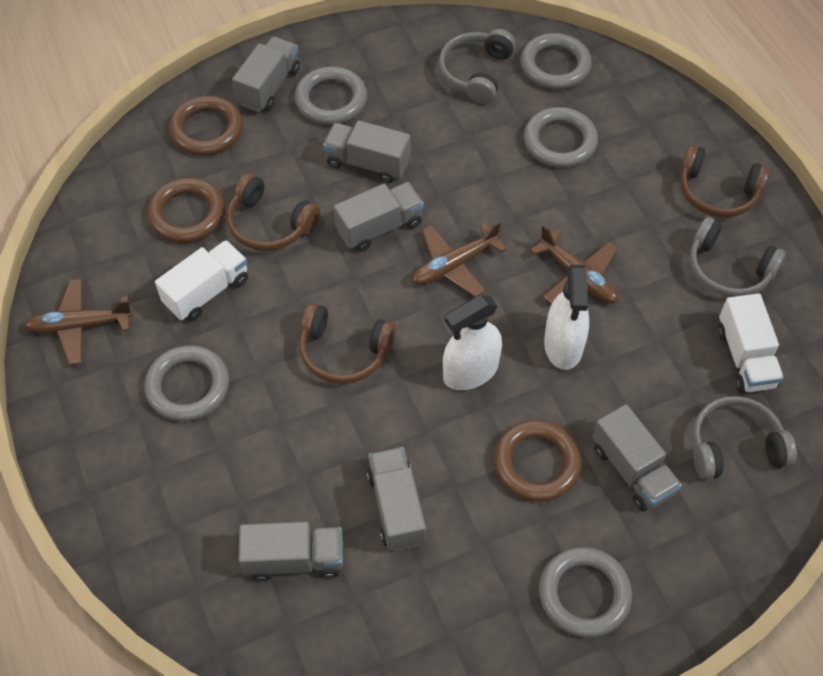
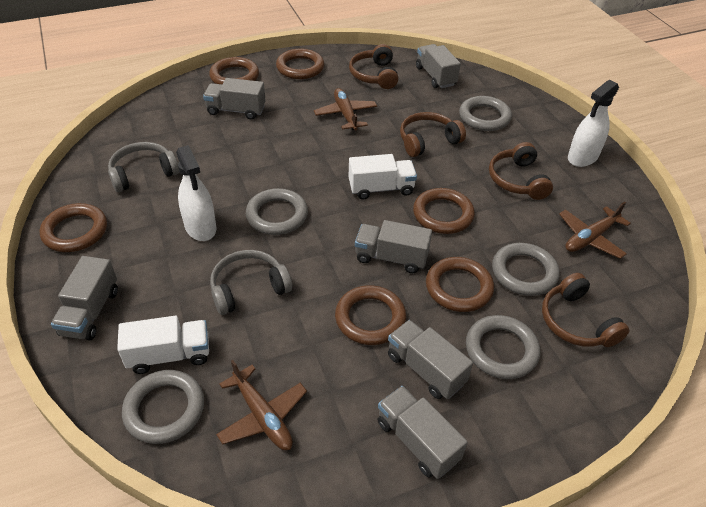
brown headphones: 3 -> 4
brown ring: 3 -> 6
grey headphones: 3 -> 2

